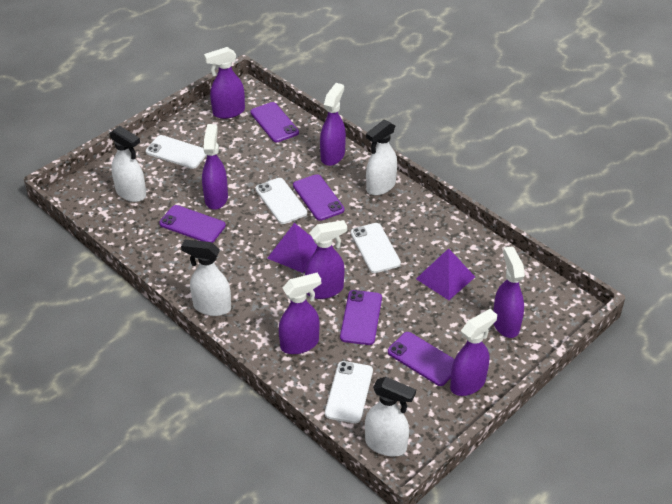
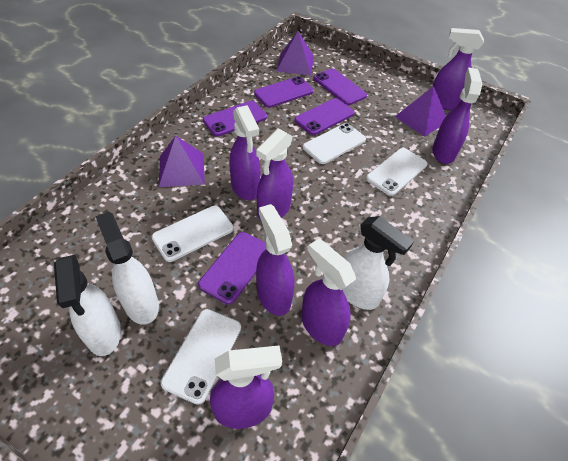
purple pyramid: 2 -> 3
white spray bottle: 4 -> 3

